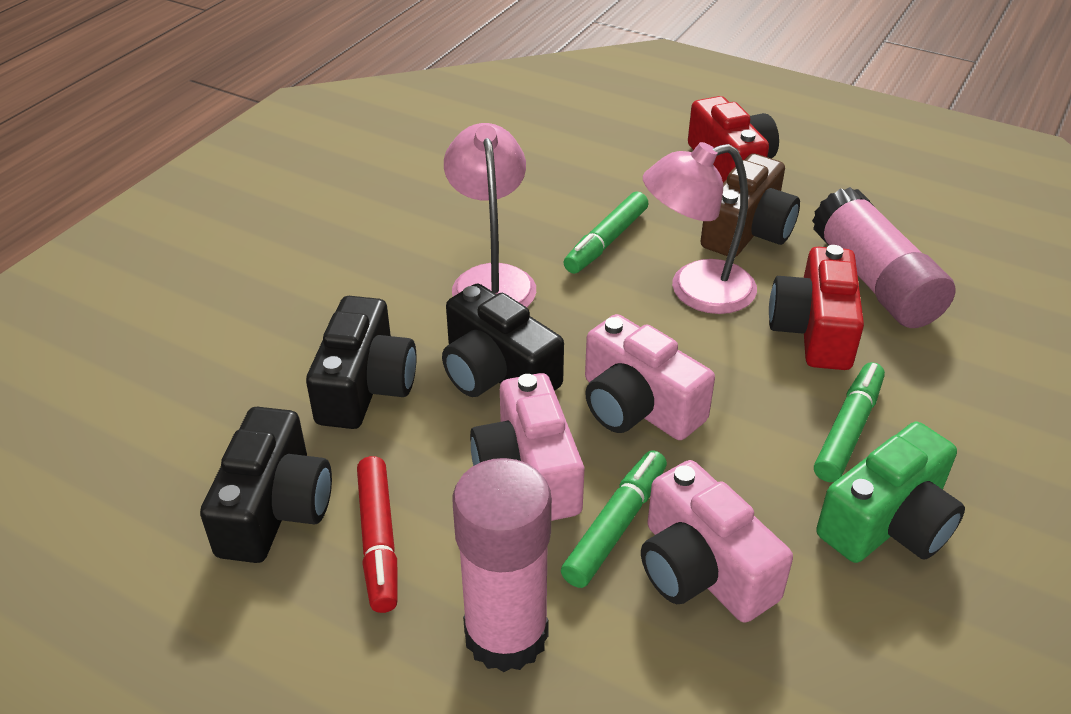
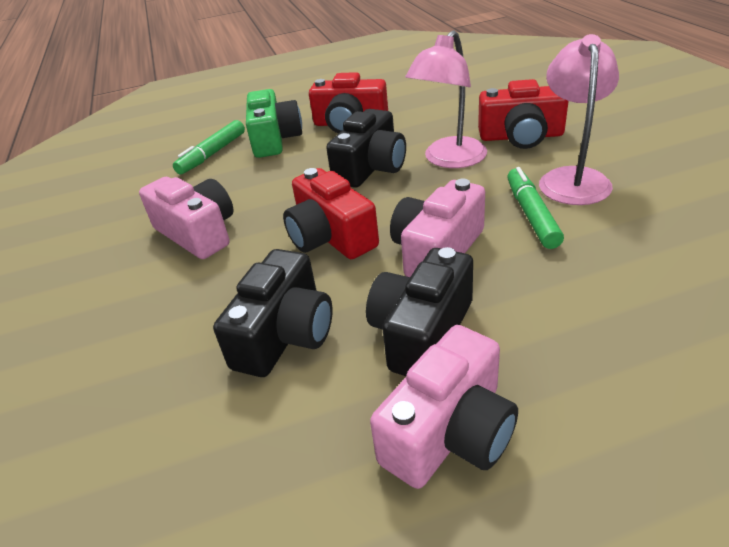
brown camera: 1 -> 0
green marker: 3 -> 2
pink glue stick: 2 -> 0
red camera: 2 -> 3
red marker: 1 -> 0

